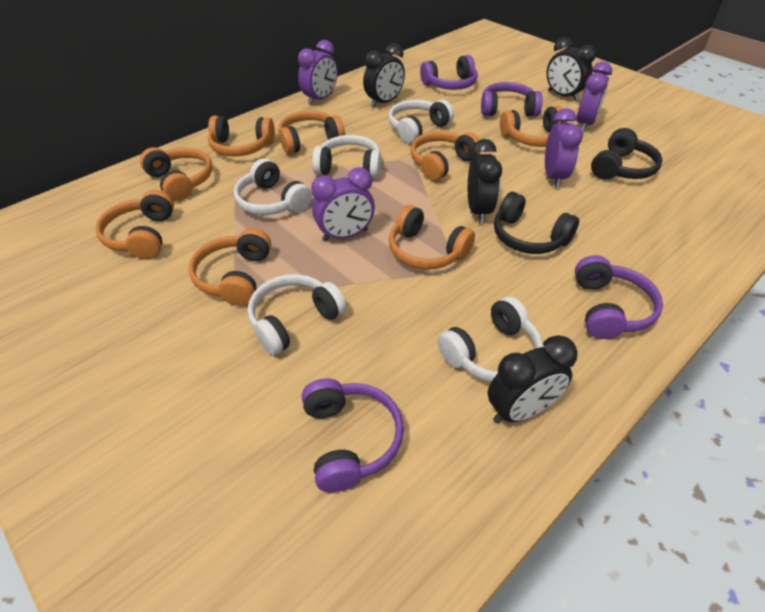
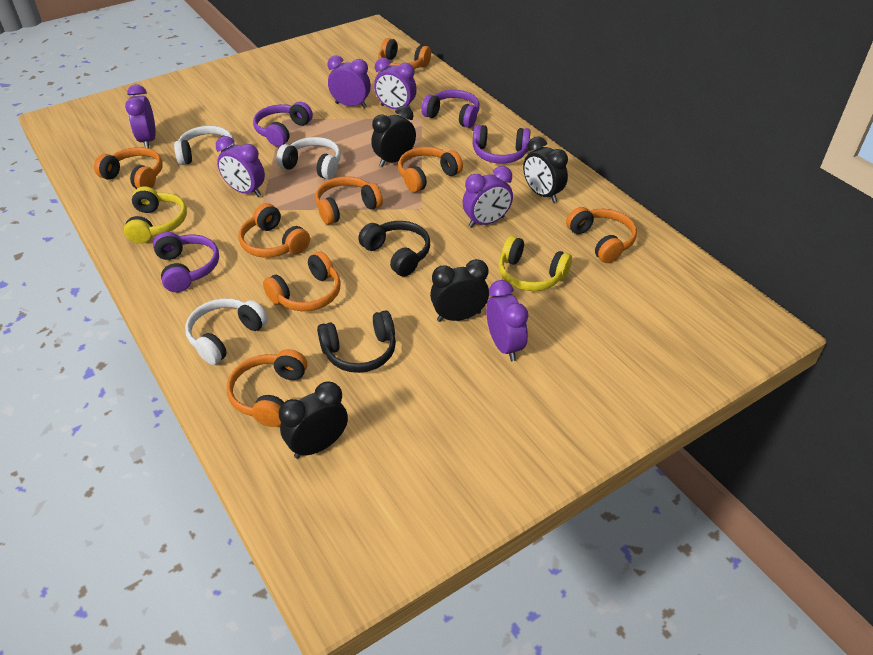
purple clock: 4 -> 6
white headphones: 5 -> 3
yellow headphones: 0 -> 2

